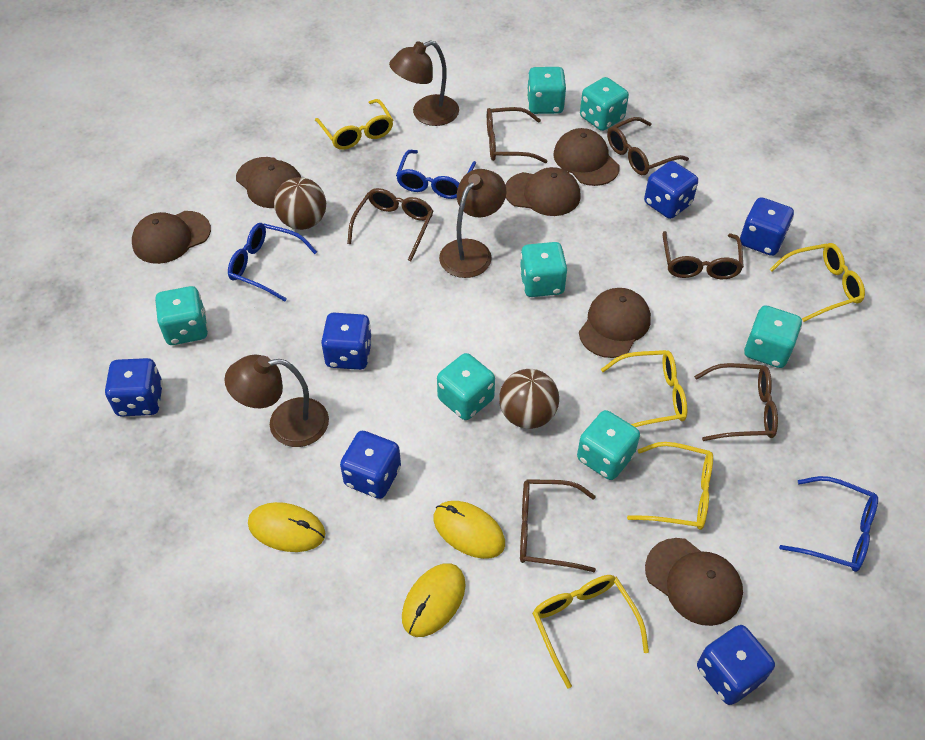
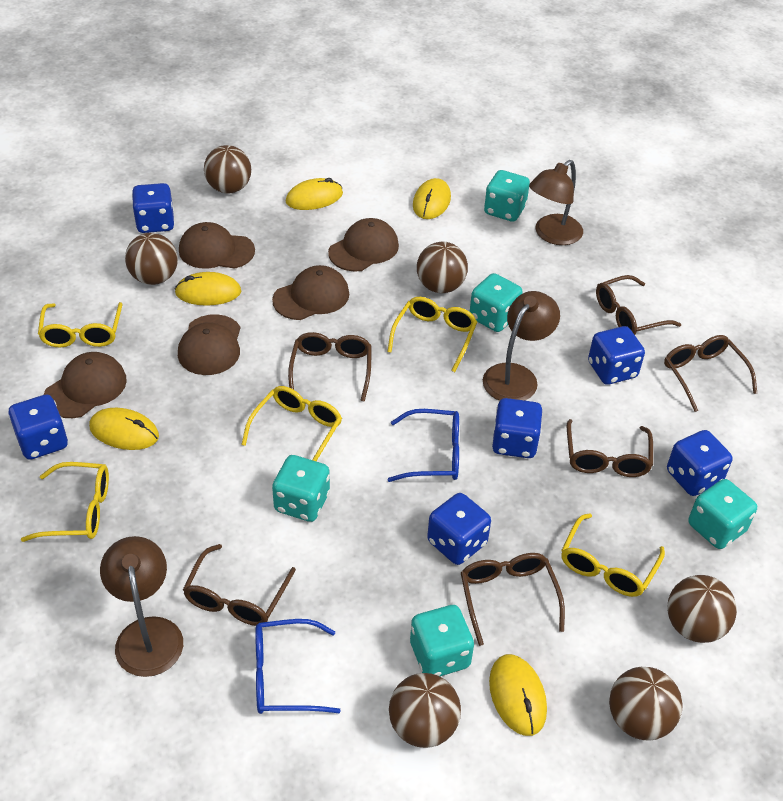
blue glasses: 3 -> 2
brown ball: 2 -> 6
brown cap: 6 -> 5
turquoise dice: 7 -> 5
yellow mouse: 3 -> 5

